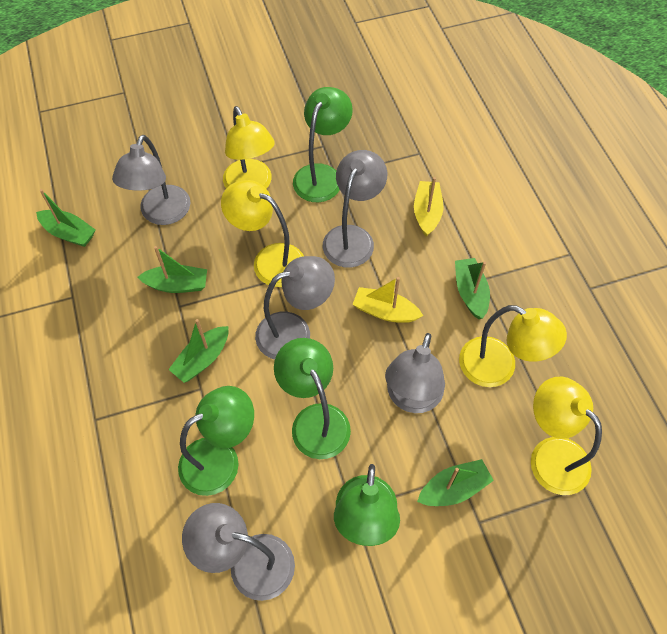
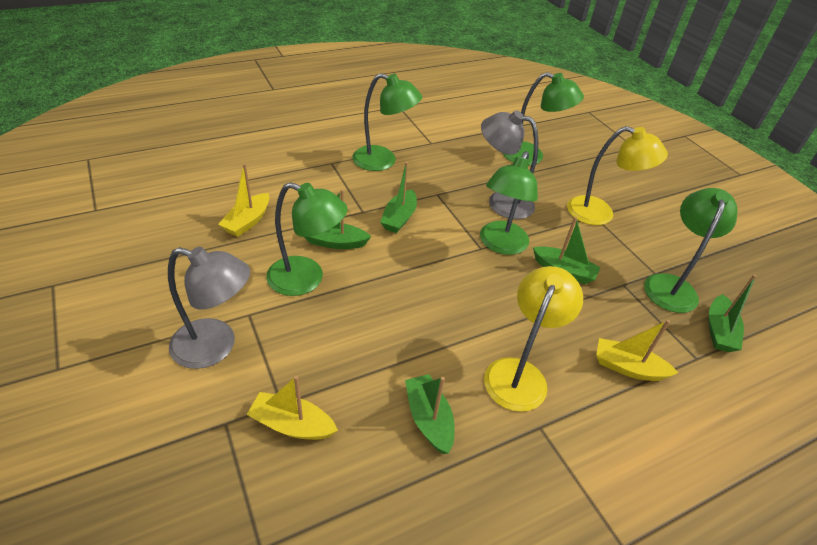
green lamp: 4 -> 5
grey lamp: 5 -> 2
yellow boat: 2 -> 3
yellow lamp: 4 -> 2

